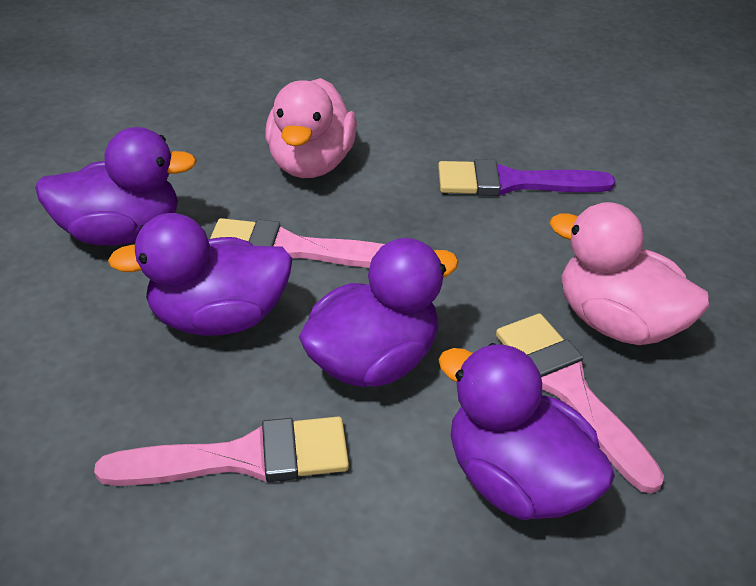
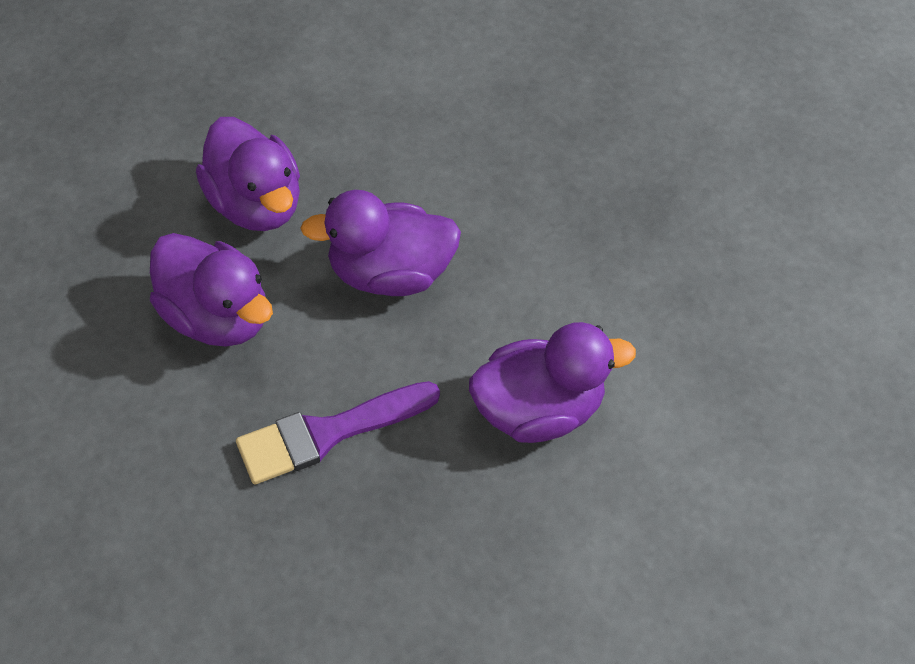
pink brush: 3 -> 0
pink duck: 2 -> 0

